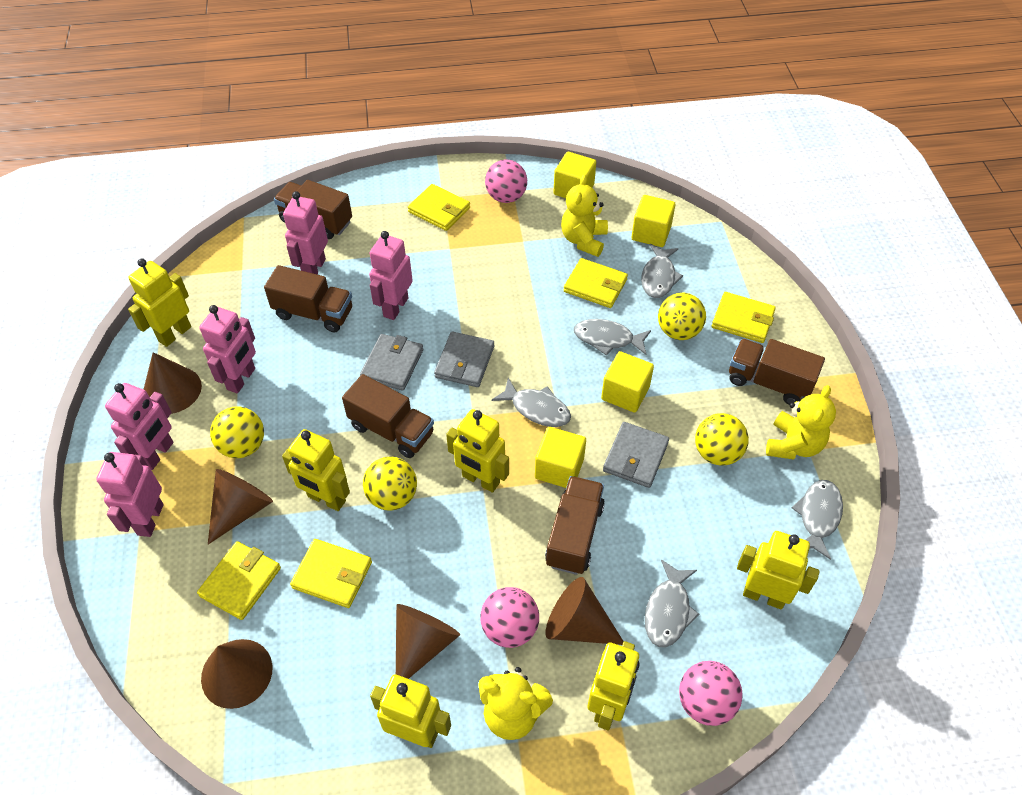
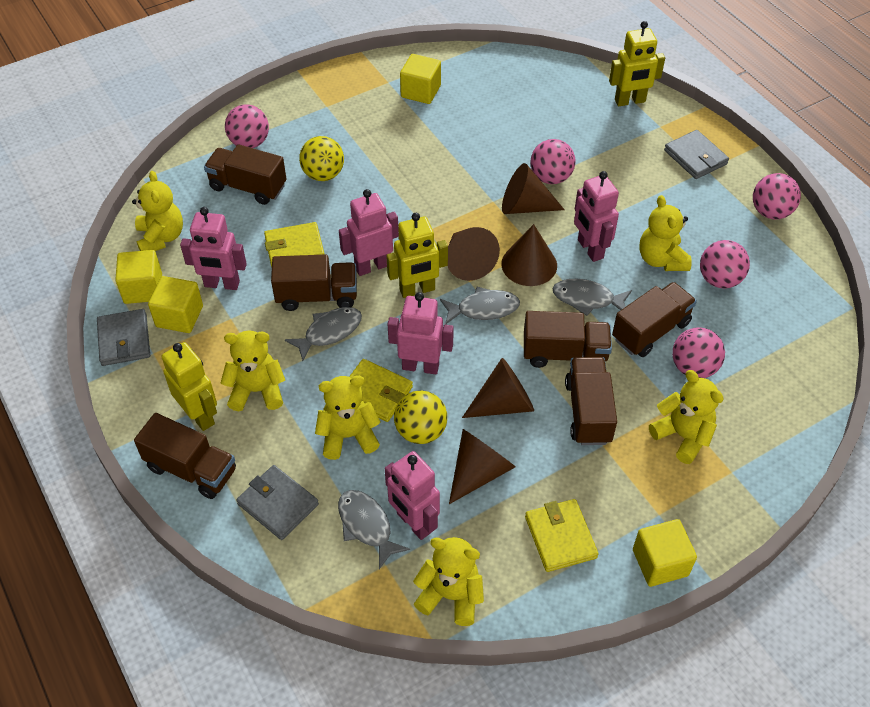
brown truck: 5 -> 6
grey fish: 5 -> 4
pink ball: 3 -> 5
yellow ball: 4 -> 2
yellow robot: 6 -> 3
yellow teddy bear: 3 -> 6
yellow wallet: 5 -> 3

